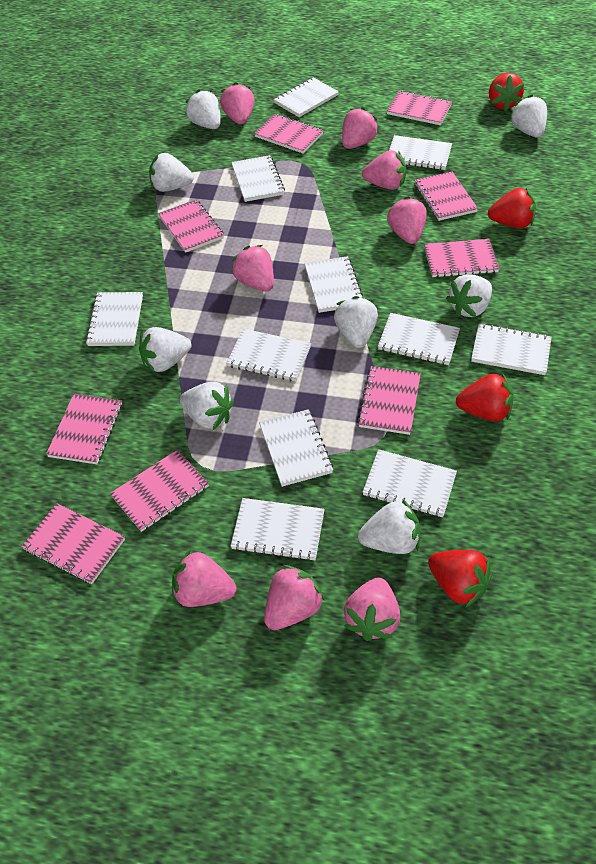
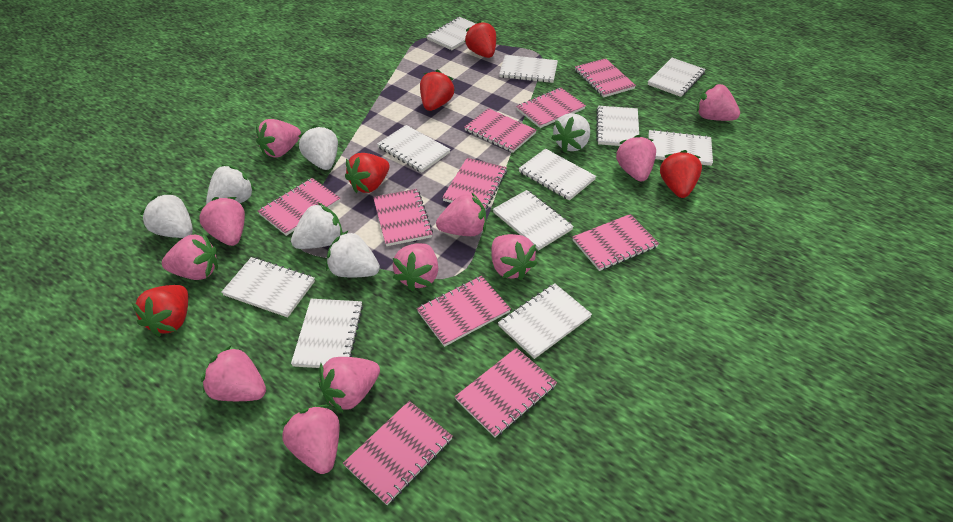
pink notebook: 9 -> 10
pink strawberry: 8 -> 11
red strawberry: 4 -> 5
white strawberry: 8 -> 6

